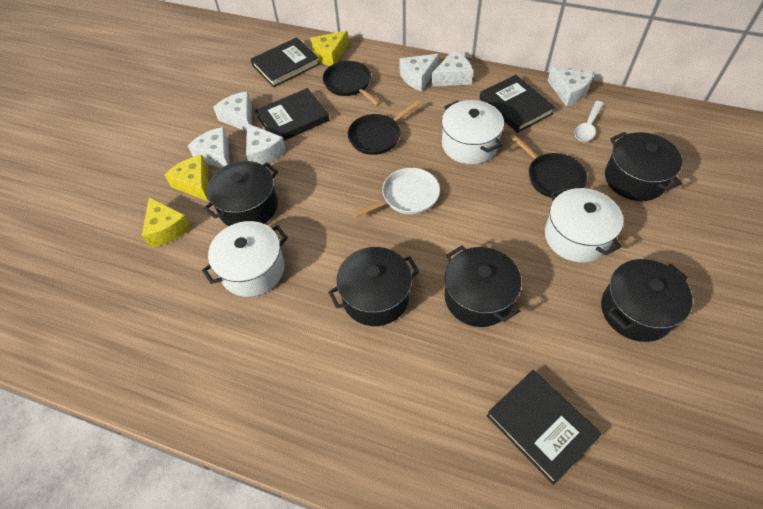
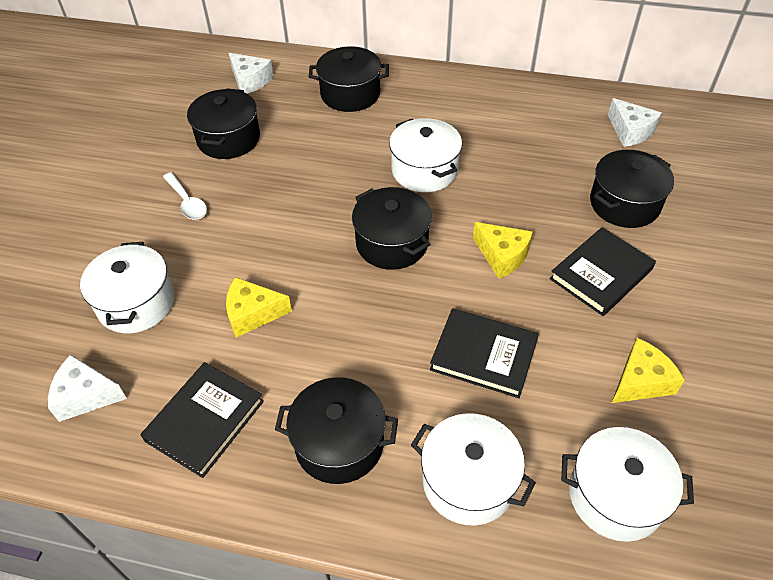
black book: 4 -> 3
black pan: 3 -> 0
white cheese: 6 -> 3
white pan: 1 -> 0
white pot: 3 -> 4

